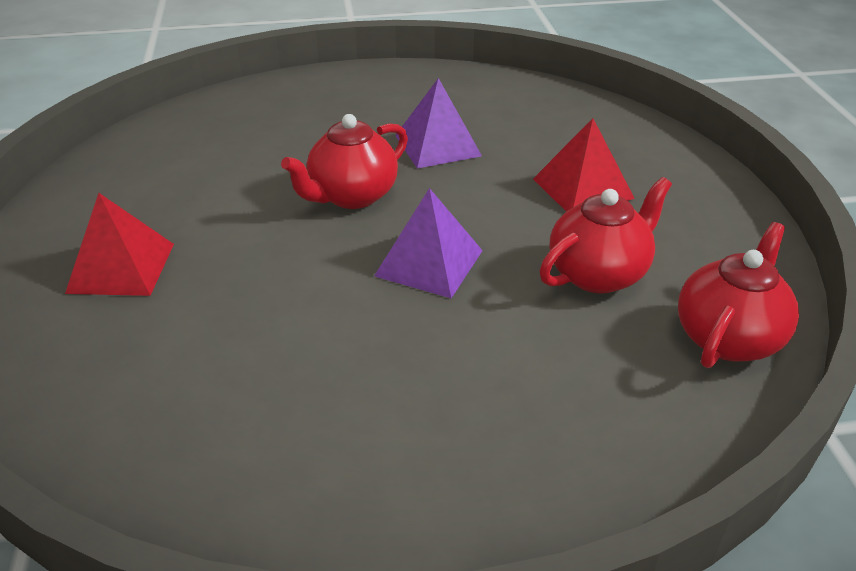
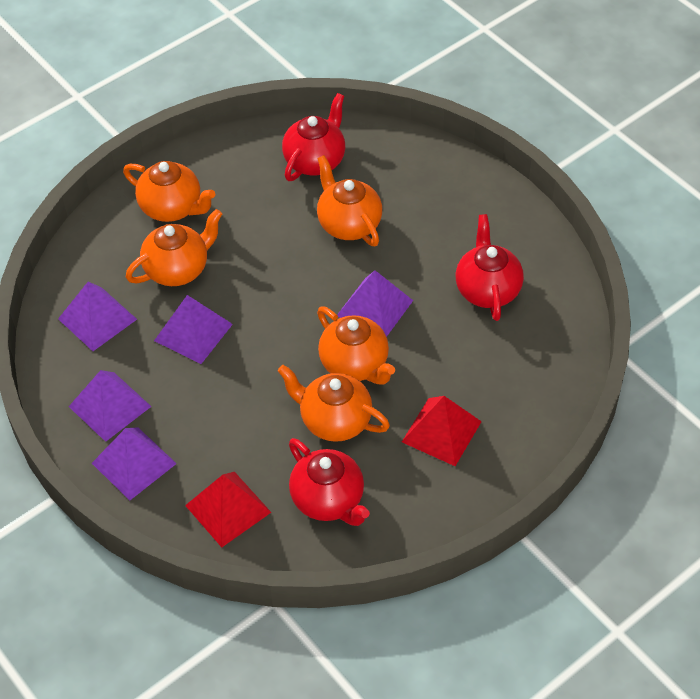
orange teapot: 0 -> 5
purple pyramid: 2 -> 5

